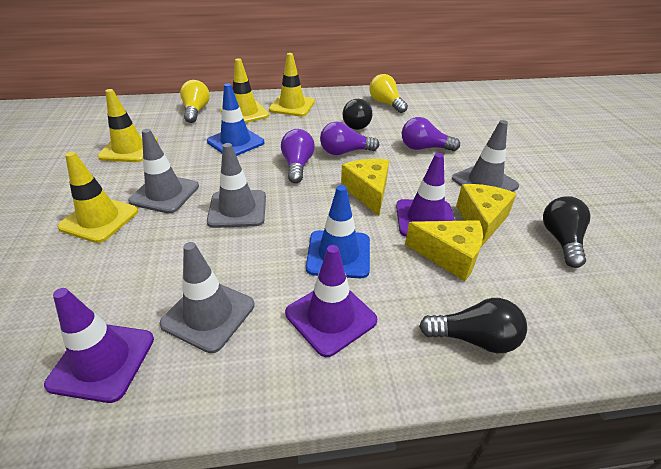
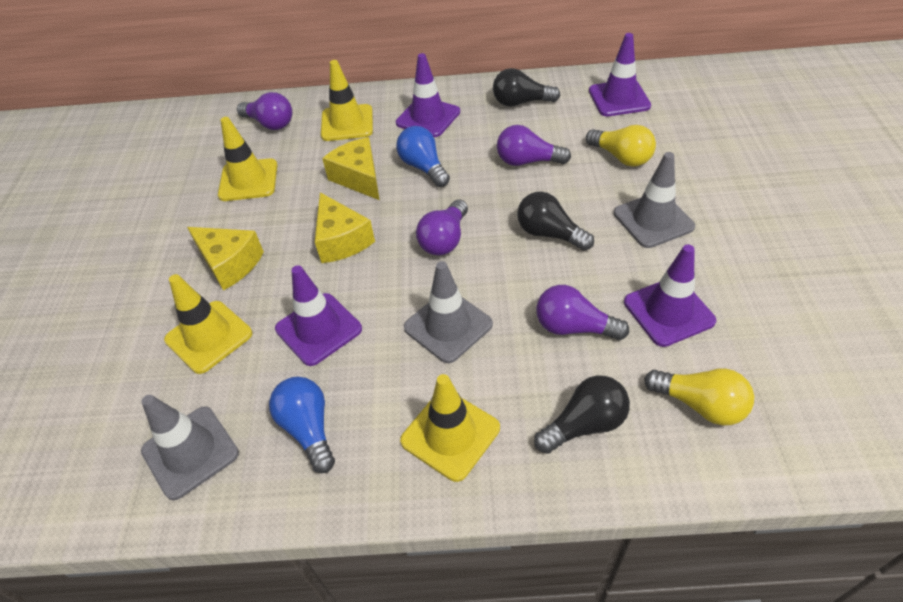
blue light bulb: 0 -> 2
blue traffic cone: 2 -> 0
grey traffic cone: 4 -> 3
purple light bulb: 3 -> 4
purple traffic cone: 3 -> 4

